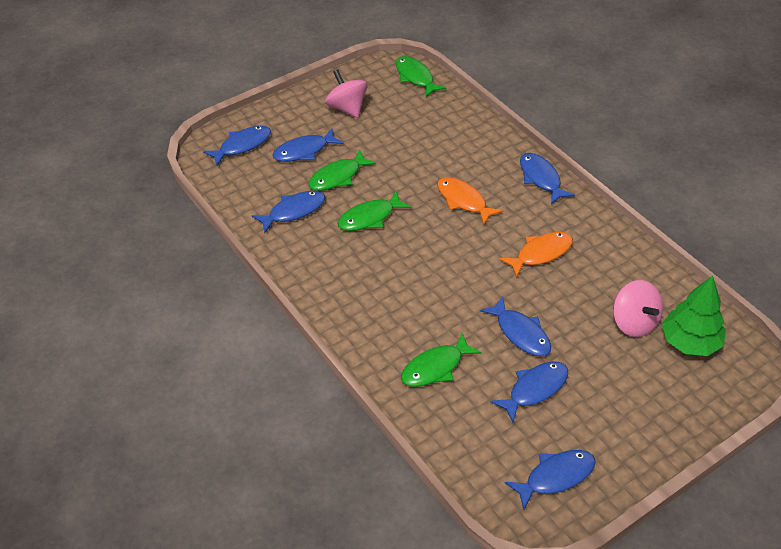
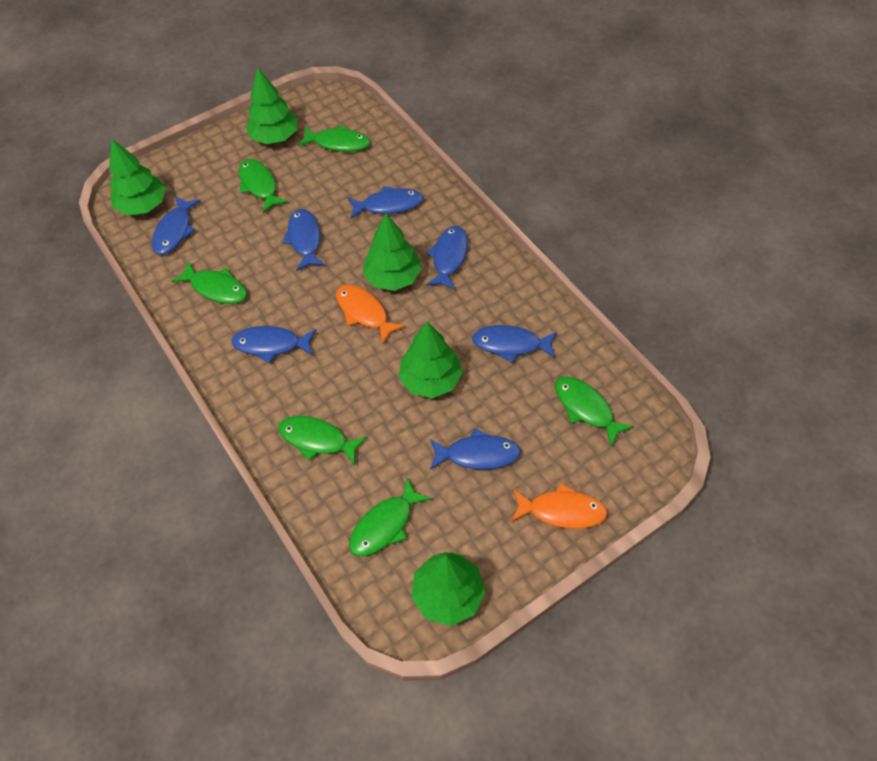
green fish: 4 -> 6
green tree: 1 -> 5
pink spinning top: 2 -> 0

